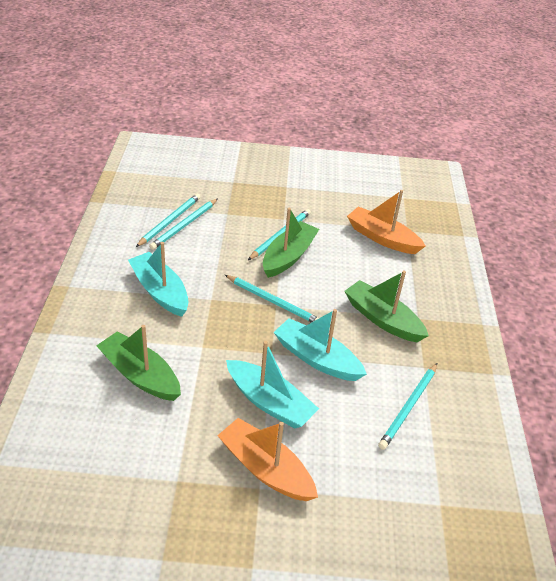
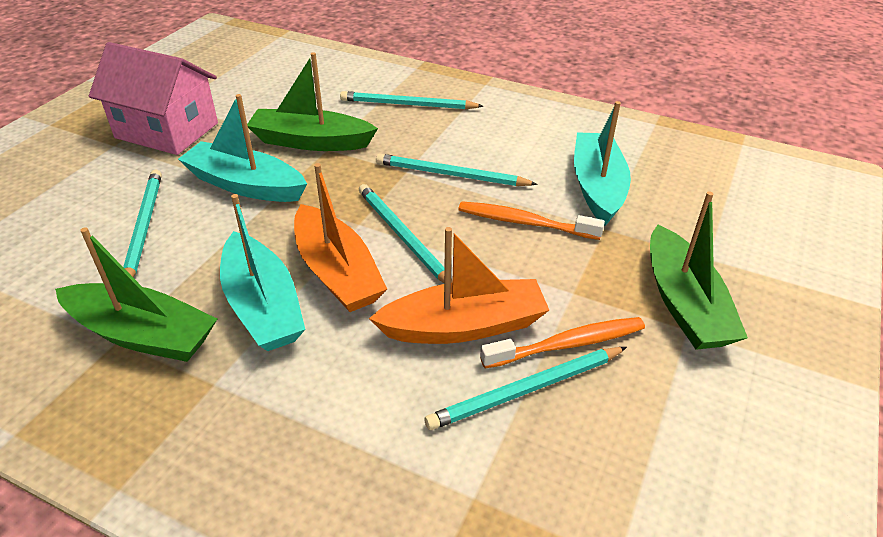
orange toothbrush: 0 -> 2
pink house: 0 -> 1

